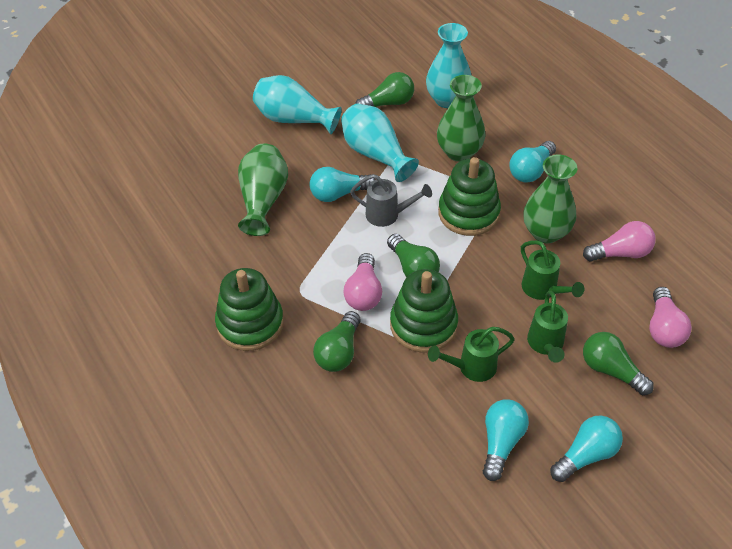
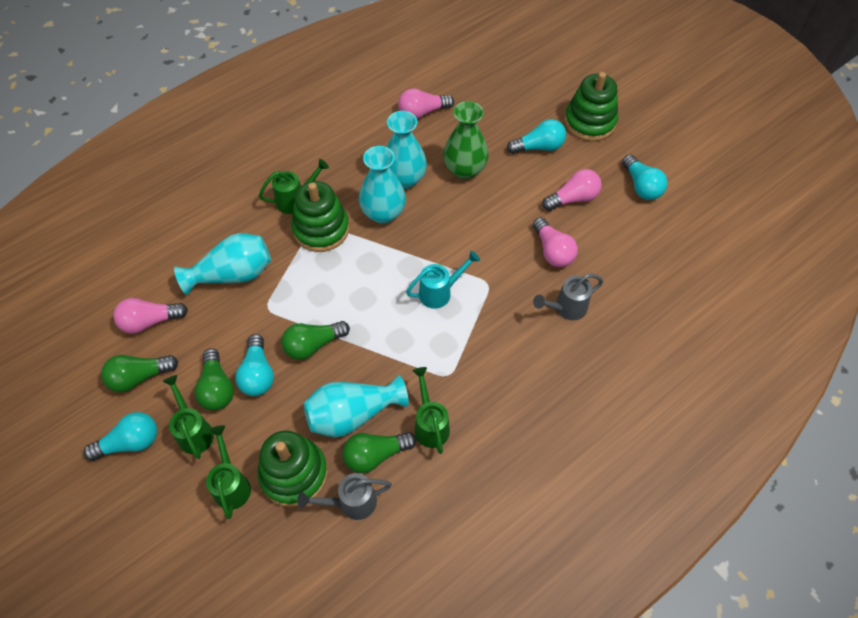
green vase: 3 -> 1
green watering can: 3 -> 4
grey watering can: 1 -> 2
pink light bulb: 3 -> 4
turquoise vase: 3 -> 4
turquoise watering can: 0 -> 1

